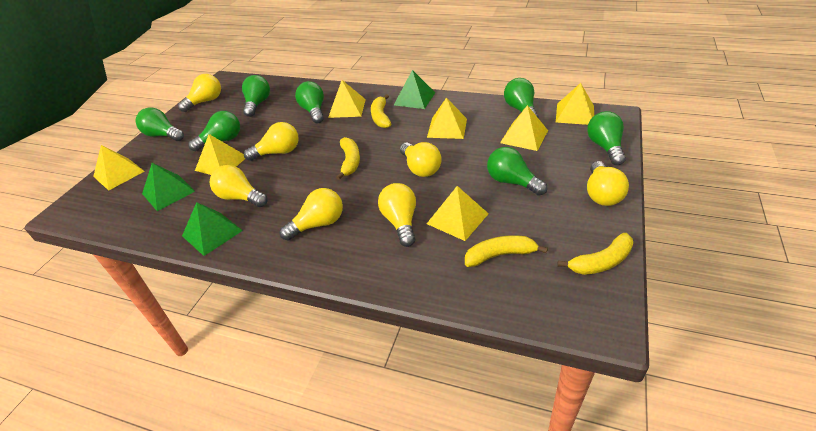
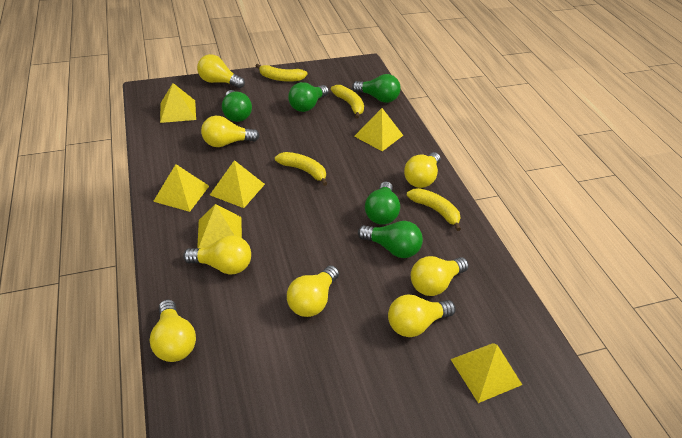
green light bulb: 7 -> 5
green pyramid: 3 -> 0
yellow light bulb: 7 -> 8
yellow pyramid: 7 -> 6

